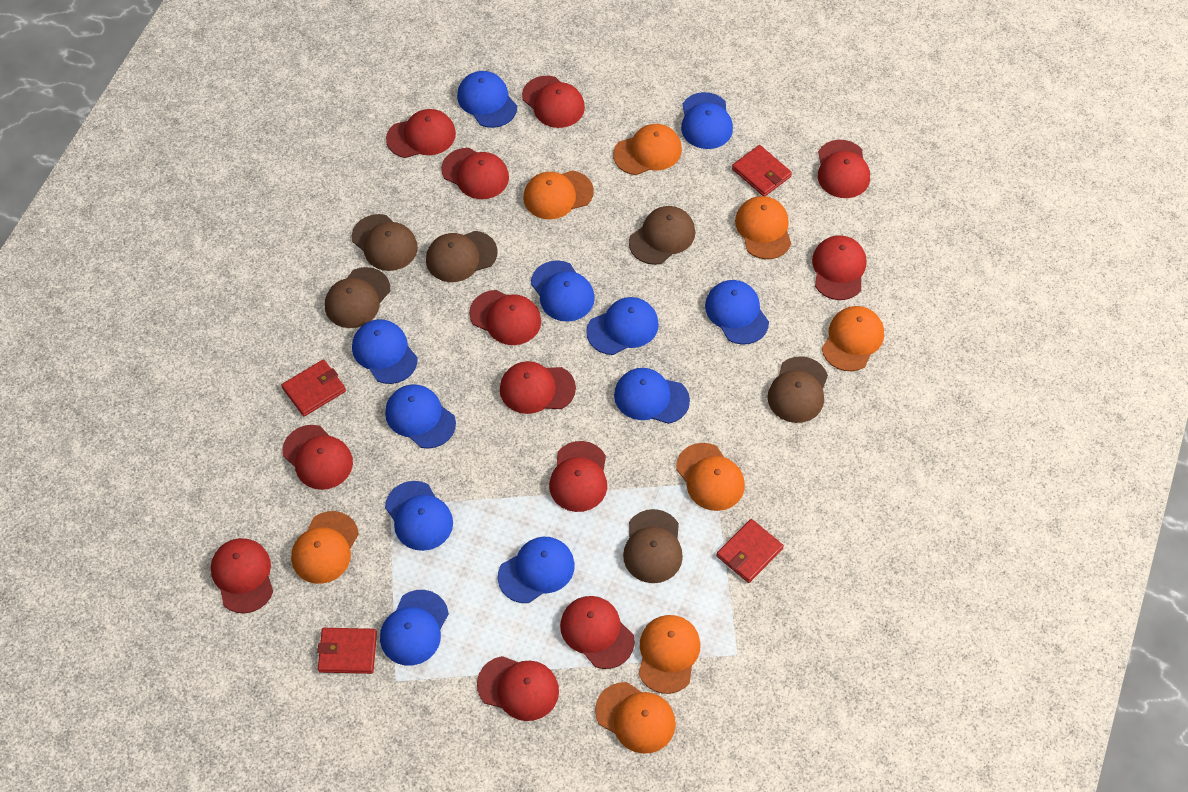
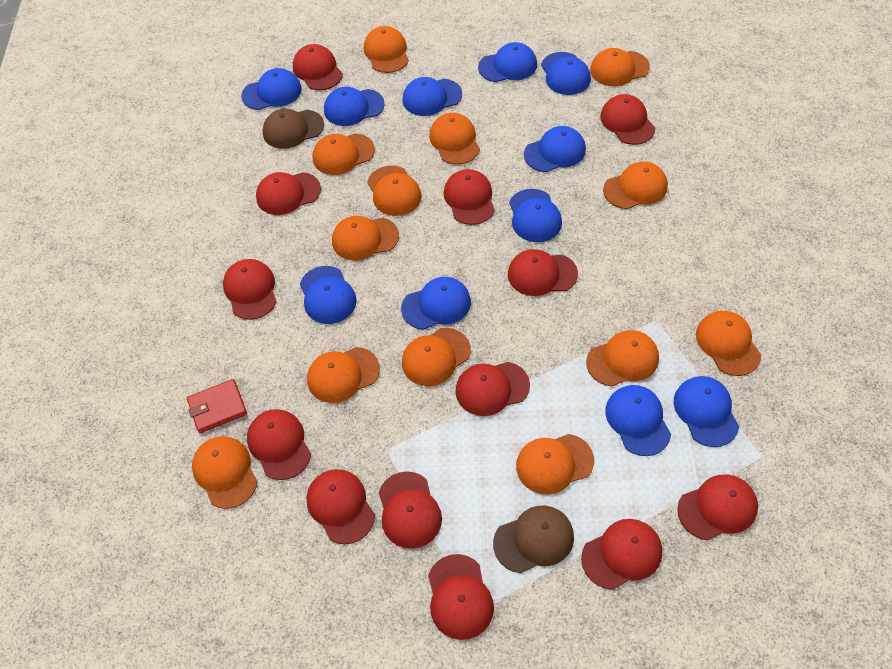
brown cap: 6 -> 2
orange cap: 8 -> 13
red cap: 12 -> 13
red wallet: 4 -> 1

